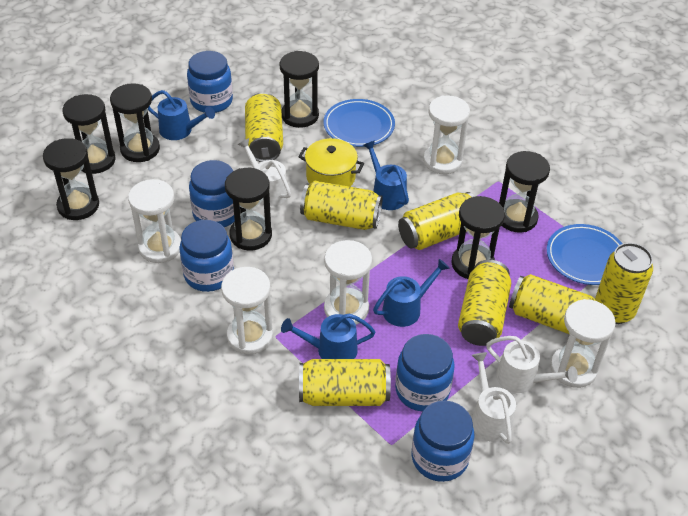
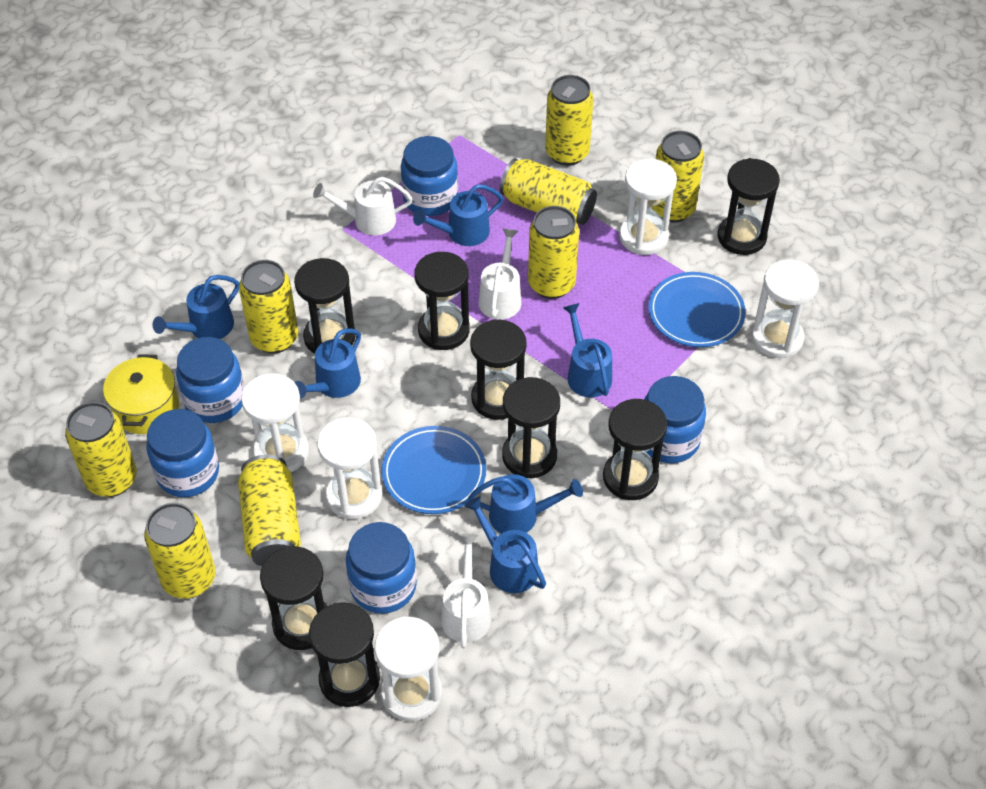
black hourglass: 7 -> 8
blue watering can: 4 -> 6
yellow can: 7 -> 8

